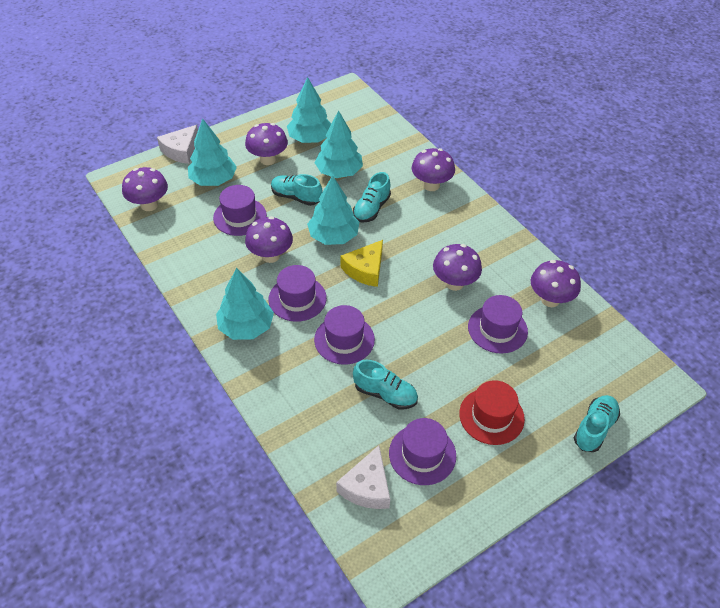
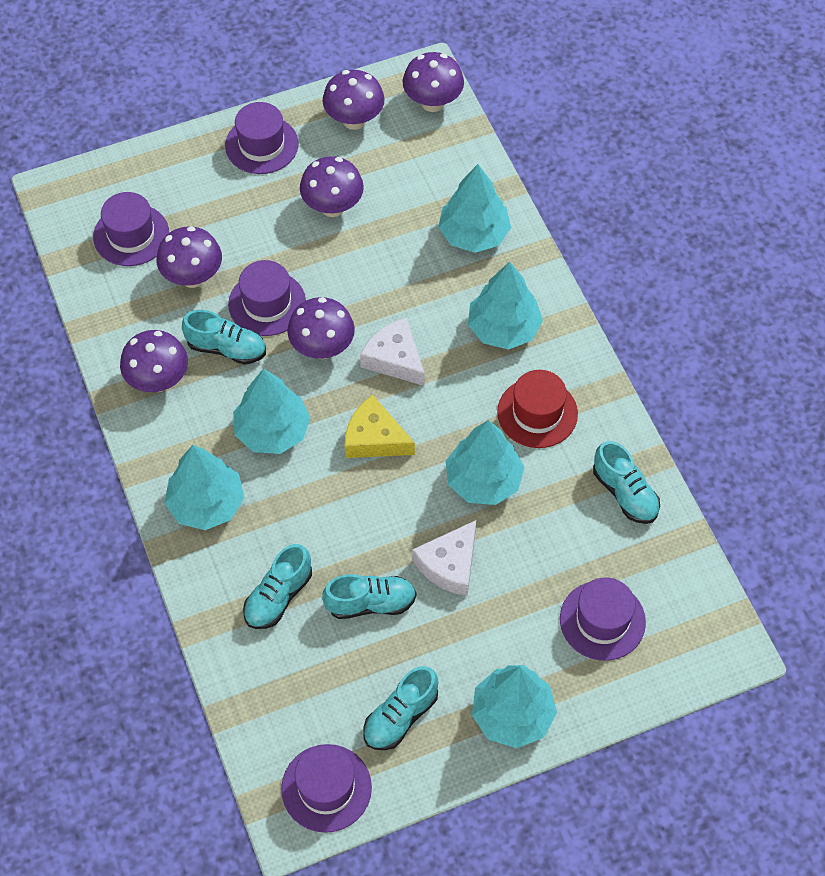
turquoise shoe: 4 -> 5
turquoise tree: 5 -> 6

